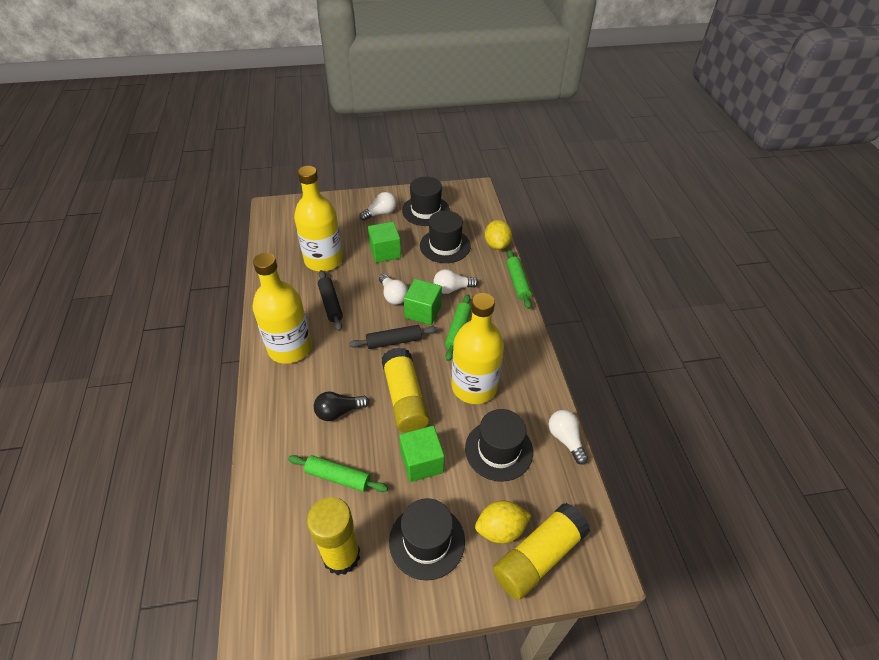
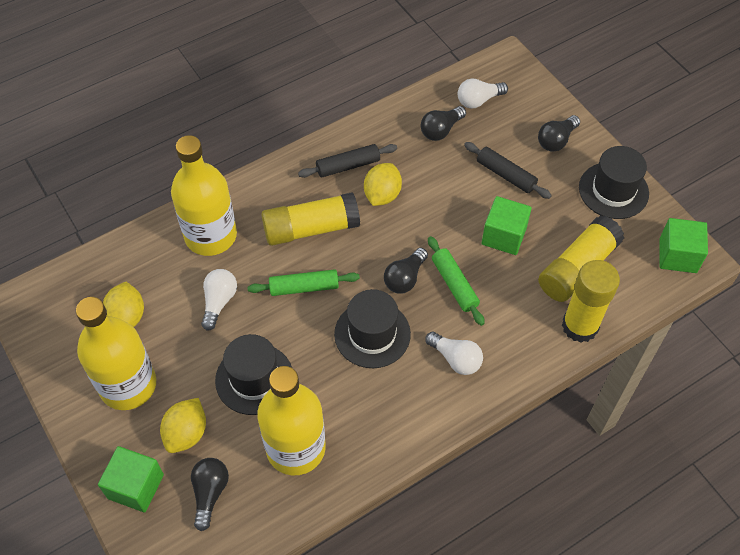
black hat: 4 -> 3
black light bulb: 1 -> 4
green rolling pin: 3 -> 2
white light bulb: 4 -> 3
yellow lemon: 2 -> 3

